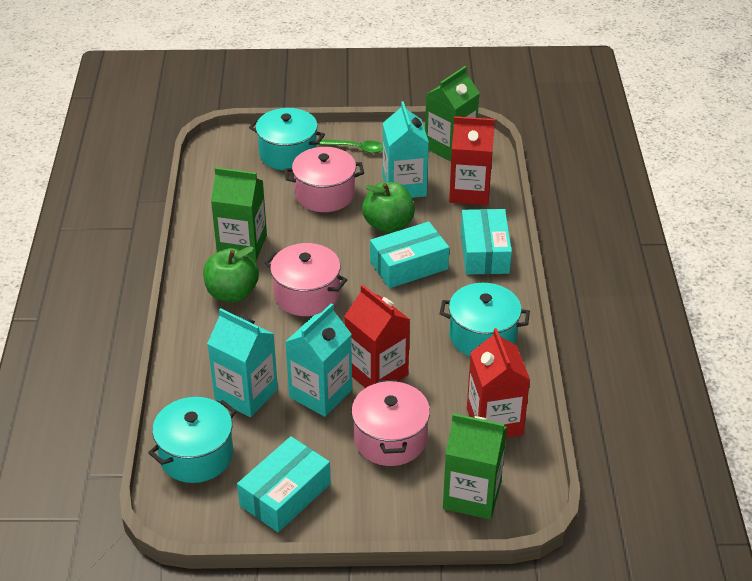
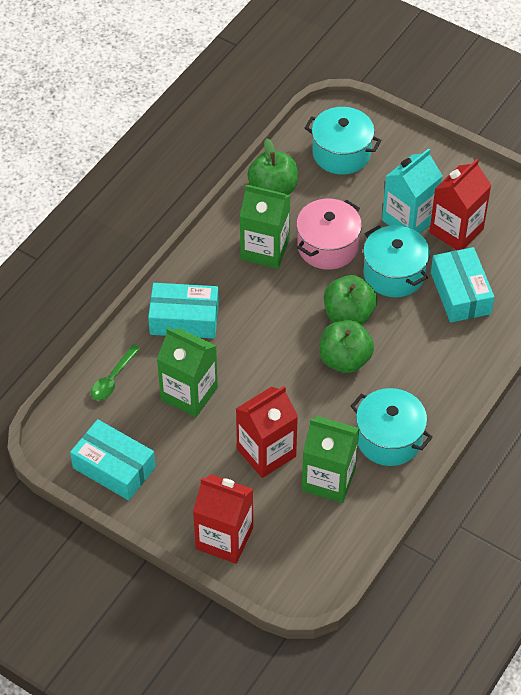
green apple: 2 -> 3
pink pot: 3 -> 1
turquoise carton: 3 -> 1

